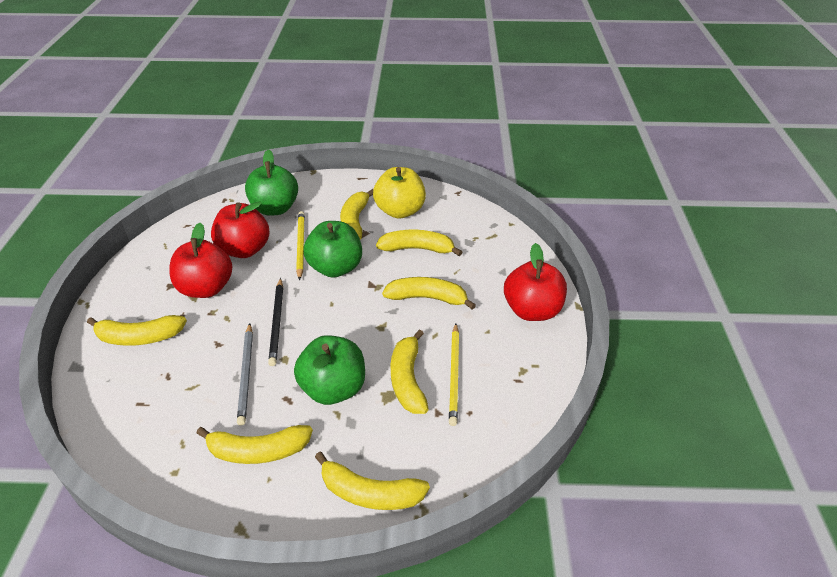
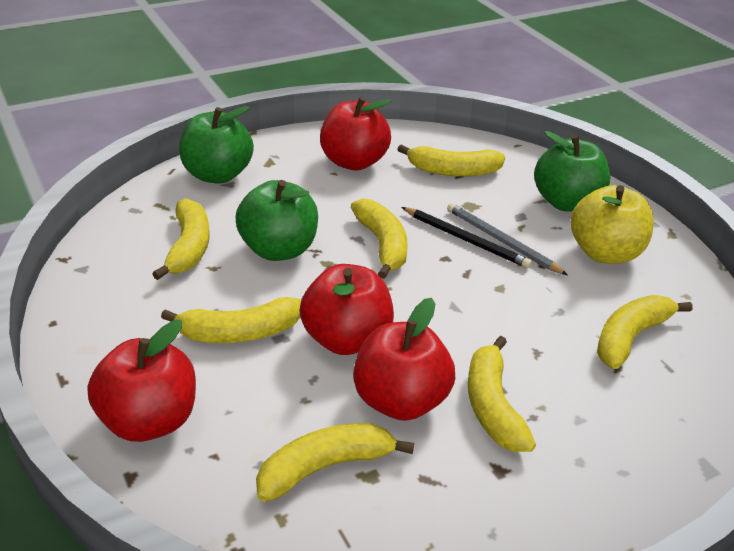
red apple: 3 -> 4
yellow pencil: 2 -> 0

